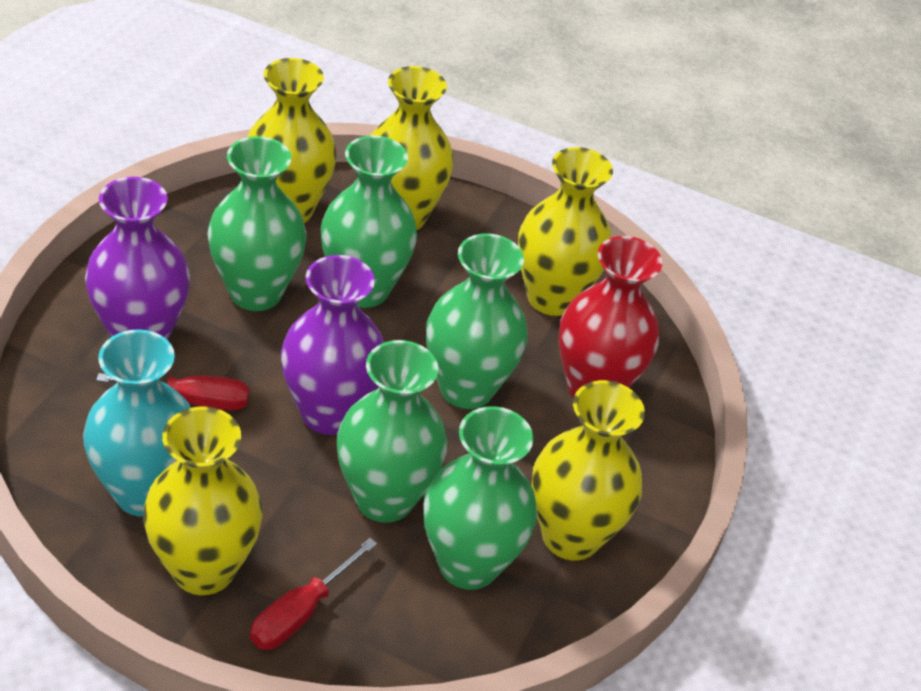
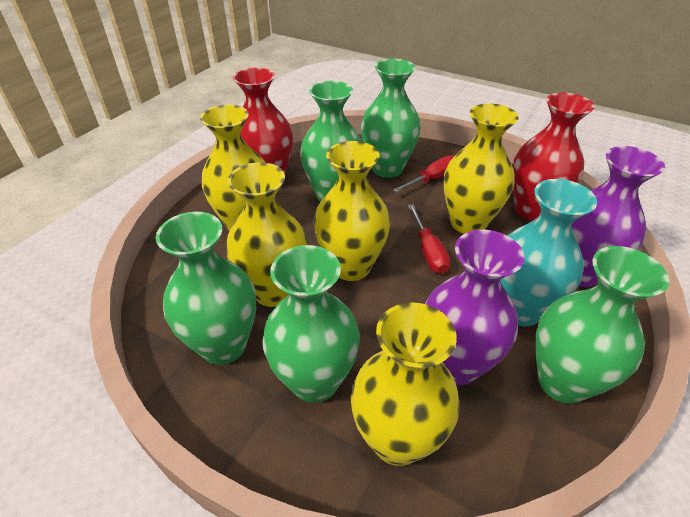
red vase: 1 -> 2

